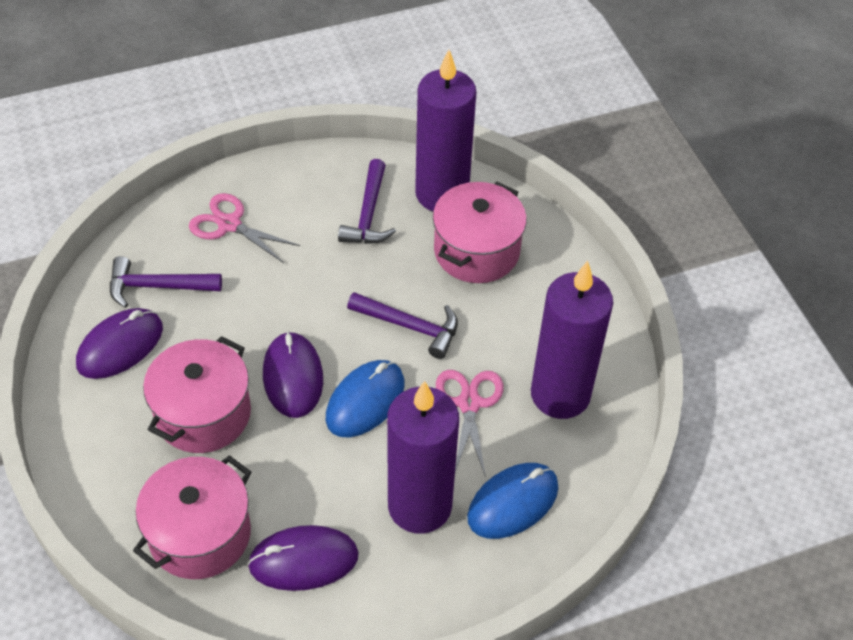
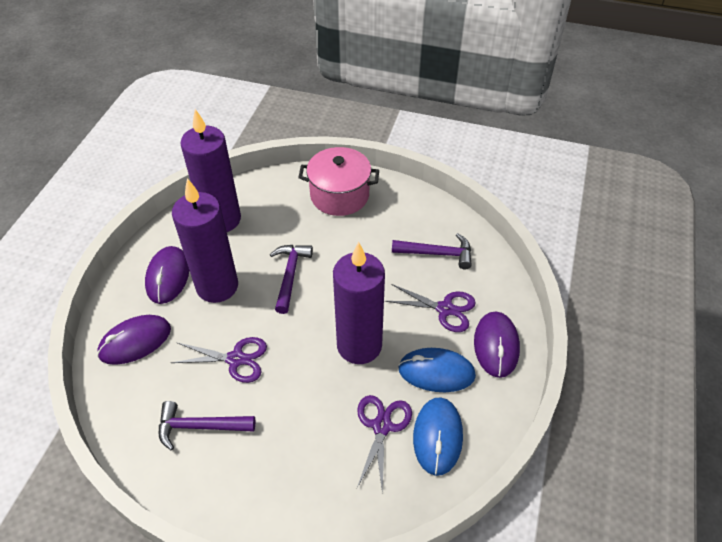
pink pot: 3 -> 1
pink scissors: 2 -> 0
purple scissors: 0 -> 3

